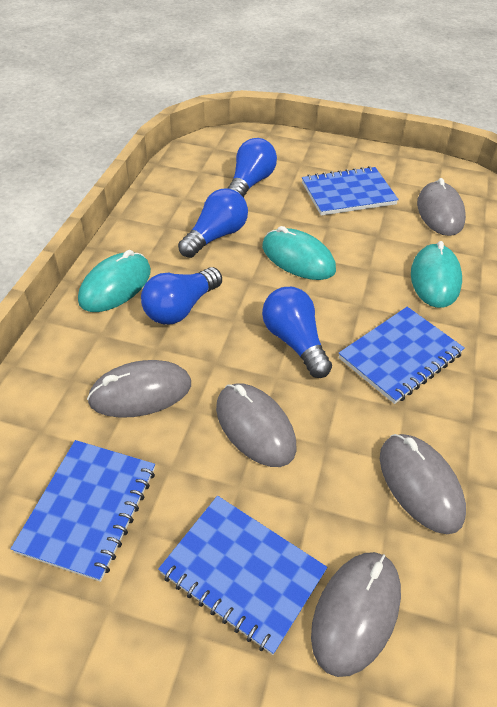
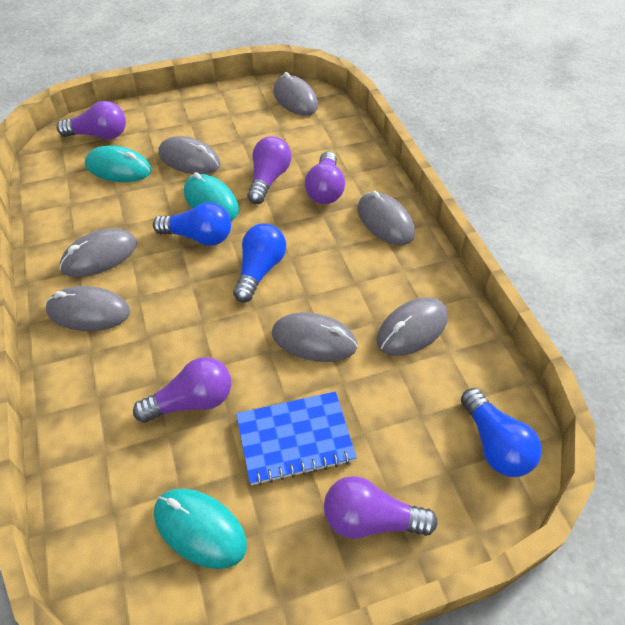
blue light bulb: 4 -> 3
blue notebook: 4 -> 1
grey mouse: 5 -> 7
purple light bulb: 0 -> 5

